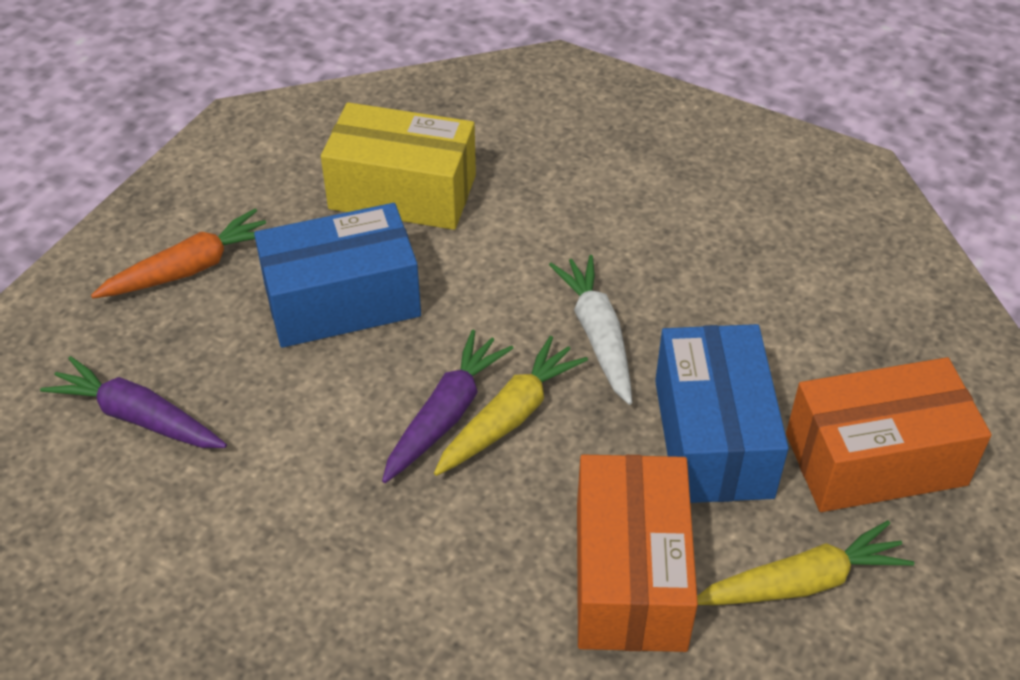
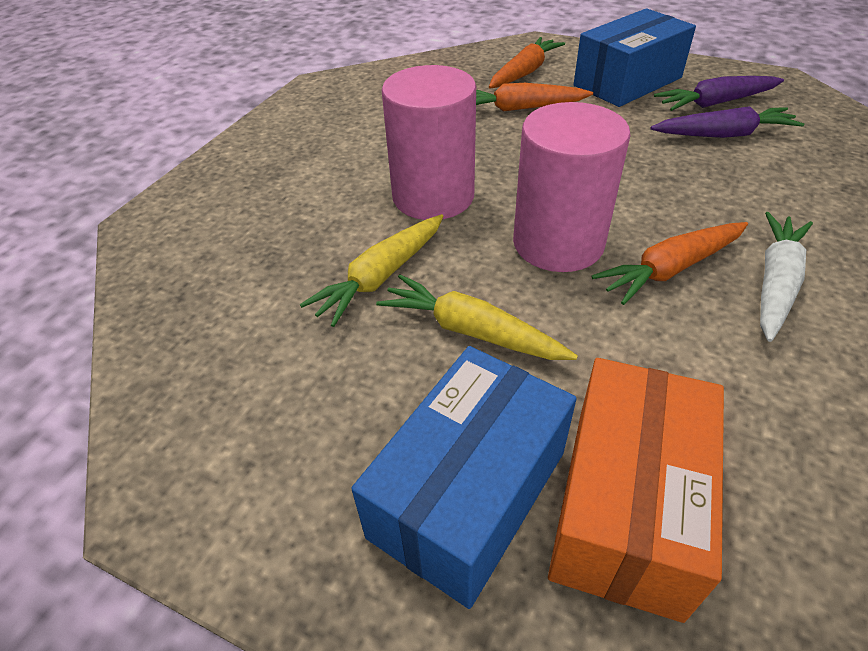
orange box: 2 -> 1
orange carrot: 1 -> 3
pink cylinder: 0 -> 2
yellow box: 1 -> 0

